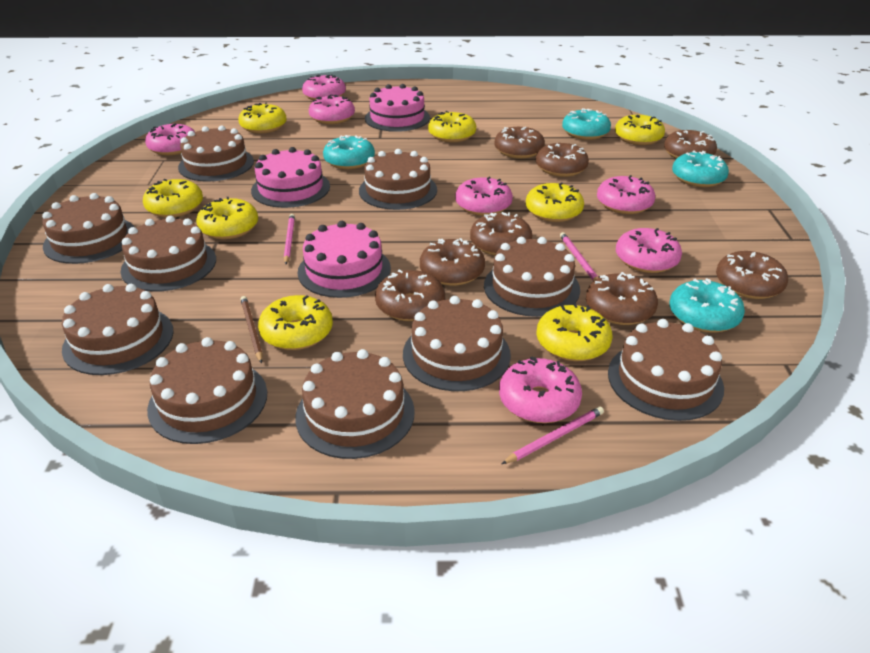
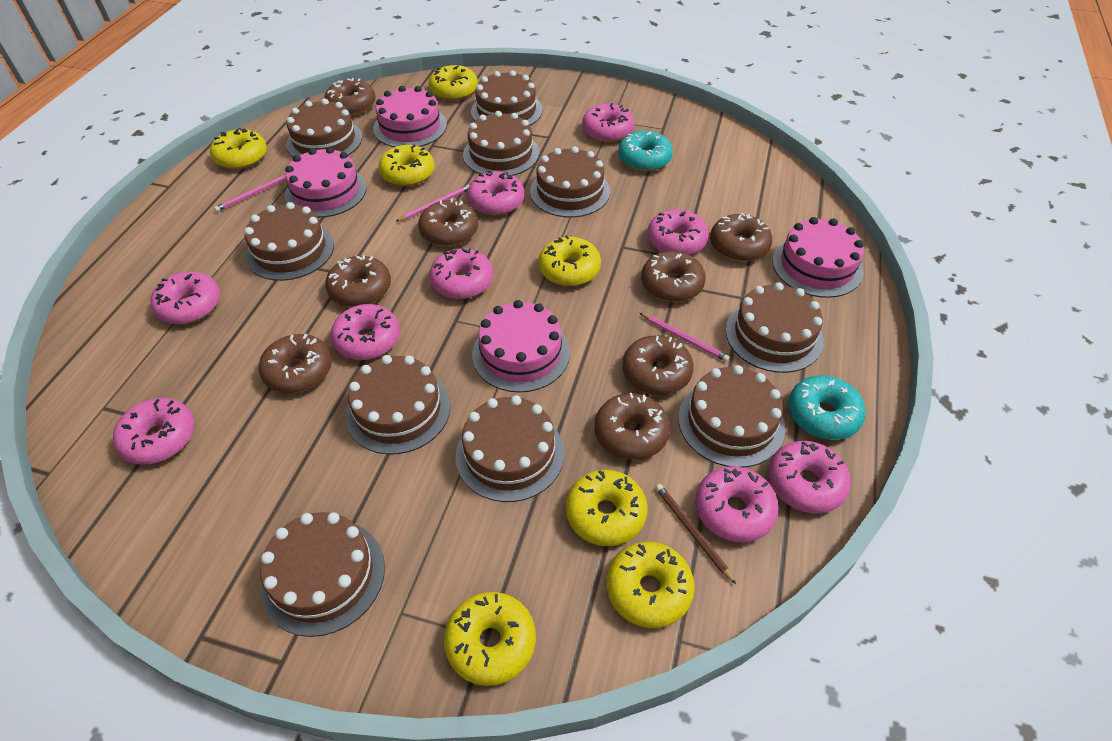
pink cake: 3 -> 4
pink donut: 7 -> 9
turquoise donut: 4 -> 2
yellow donut: 8 -> 7

